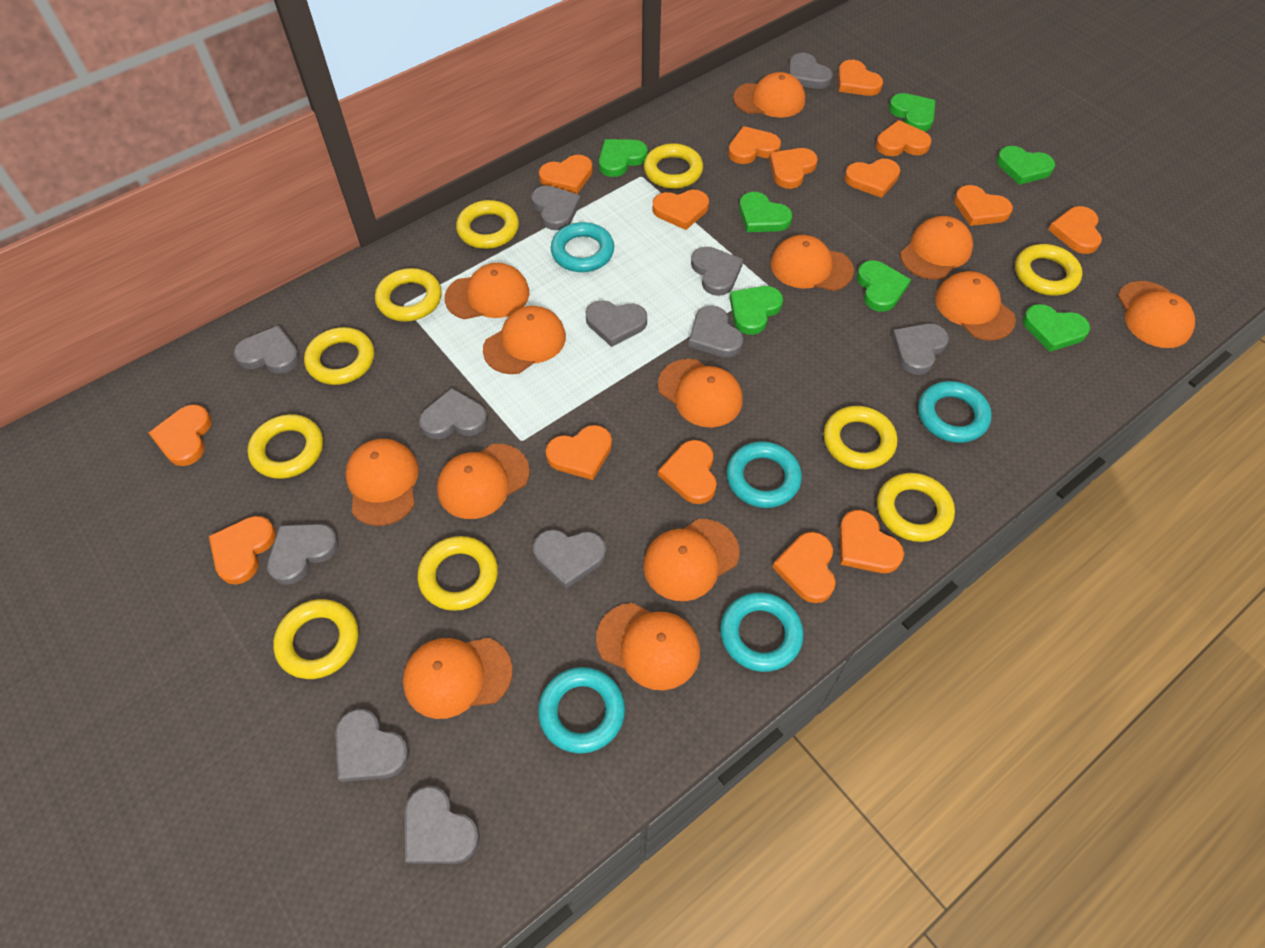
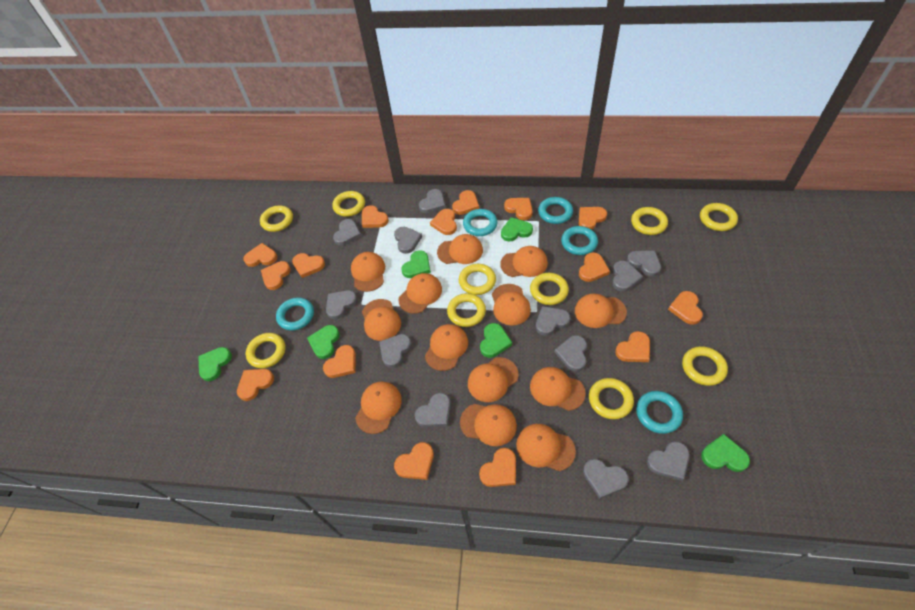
green heart: 7 -> 6

